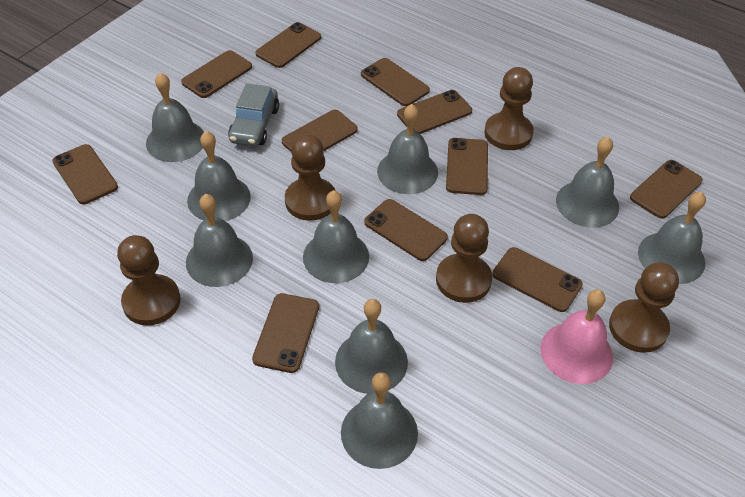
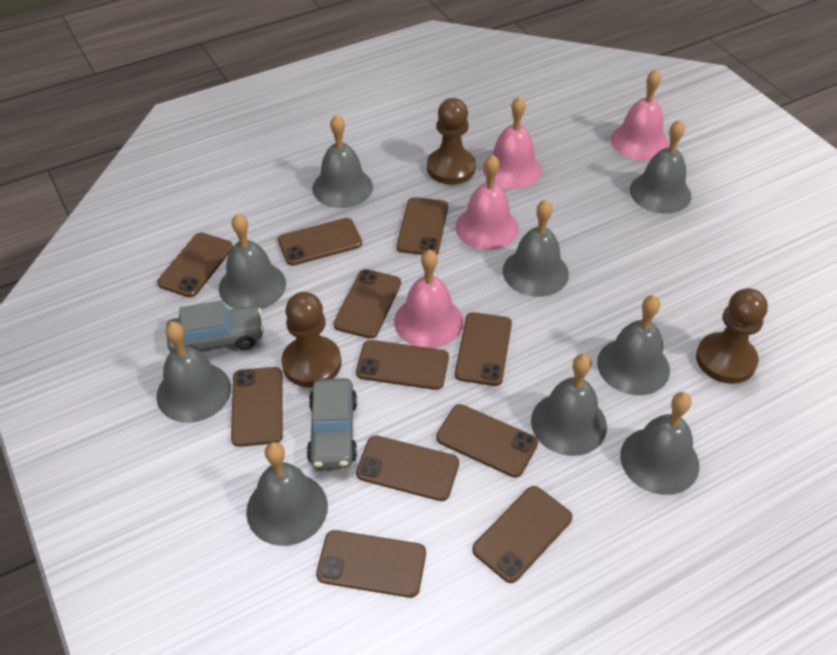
brown pawn: 5 -> 3
grey car: 1 -> 2
pink bell: 1 -> 4

